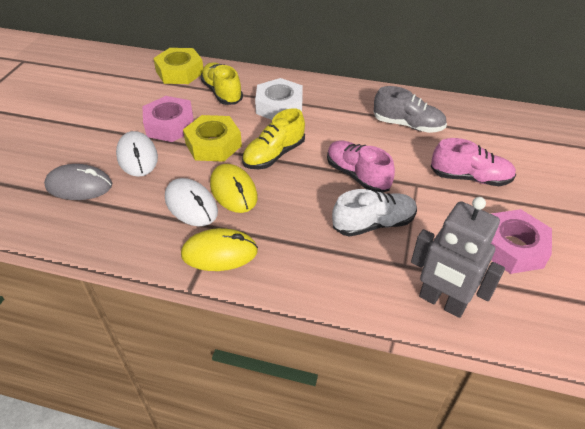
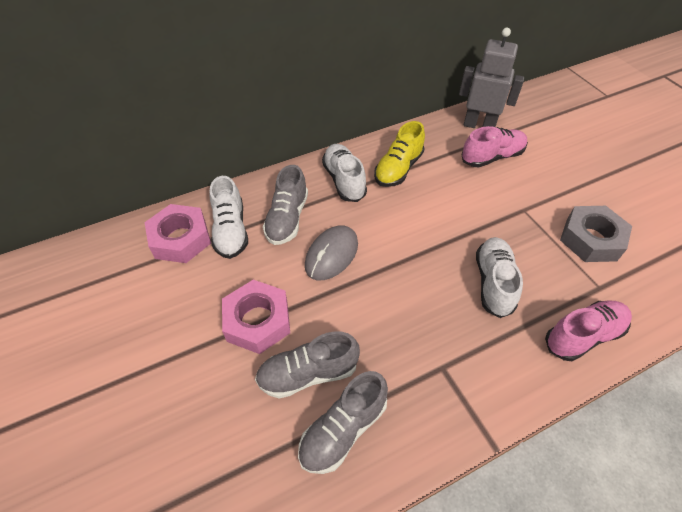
grey nut: 0 -> 1
grey shoe: 1 -> 3
white mouse: 2 -> 0
white nut: 1 -> 0
white shoe: 1 -> 3
yellow mouse: 2 -> 0
yellow nut: 2 -> 0
yellow shoe: 2 -> 1

